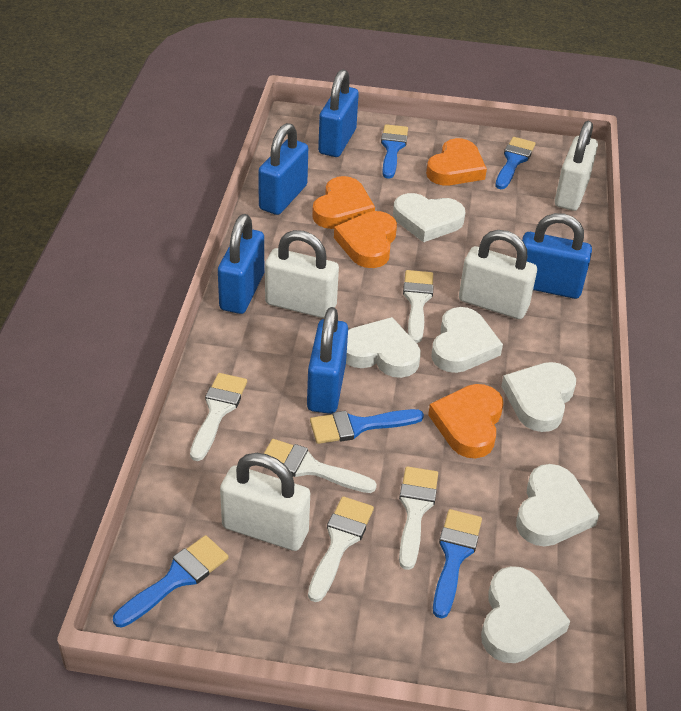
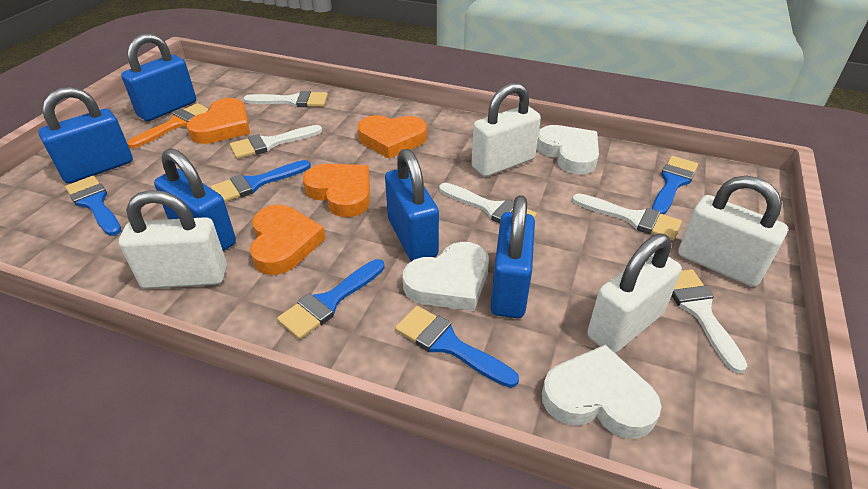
orange brush: 0 -> 1
white heart: 6 -> 3

